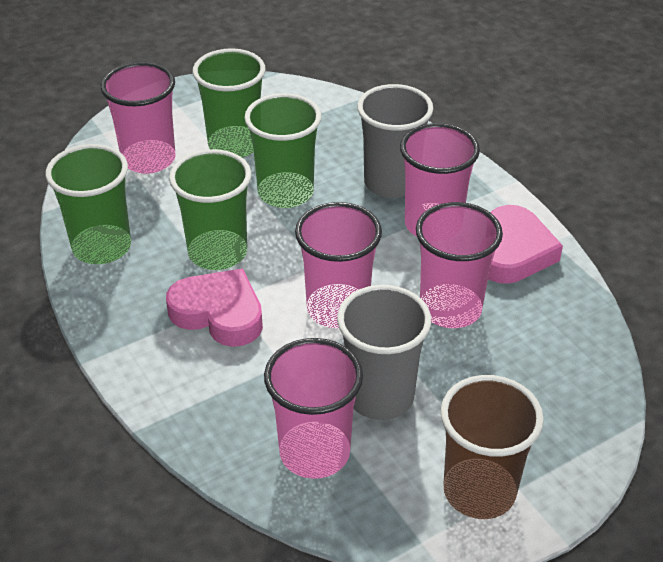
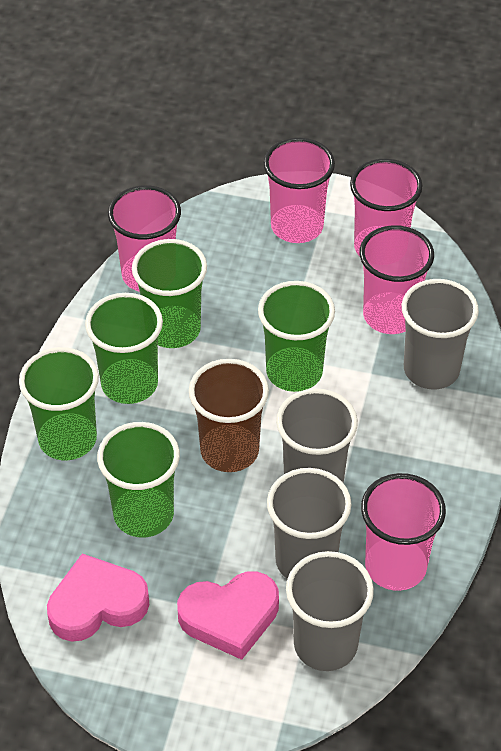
green cup: 4 -> 5
grey cup: 2 -> 4

